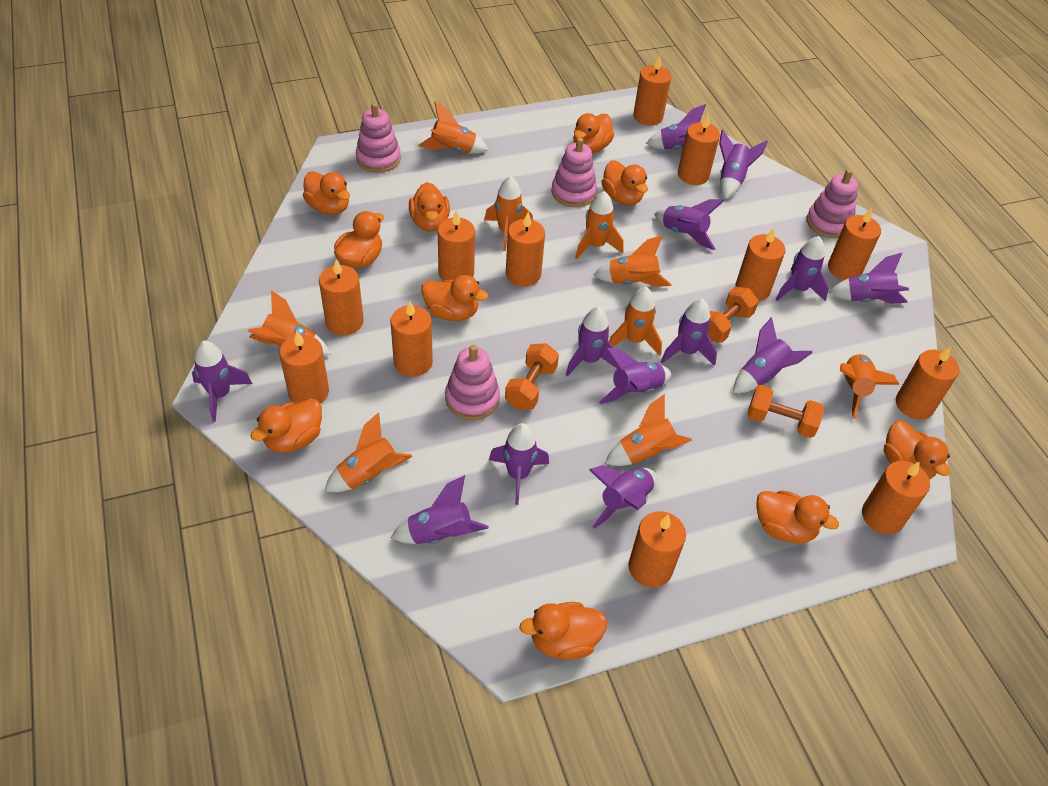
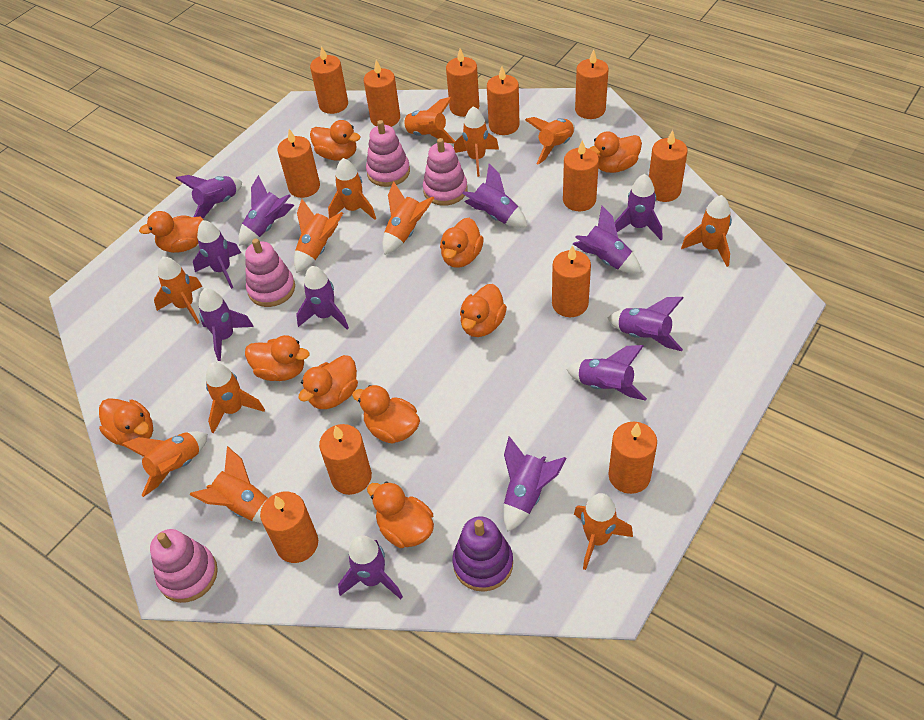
orange dumbbell: 3 -> 0
orange rocket: 9 -> 12
purple rocket: 13 -> 12
purple stacking toy: 0 -> 1

